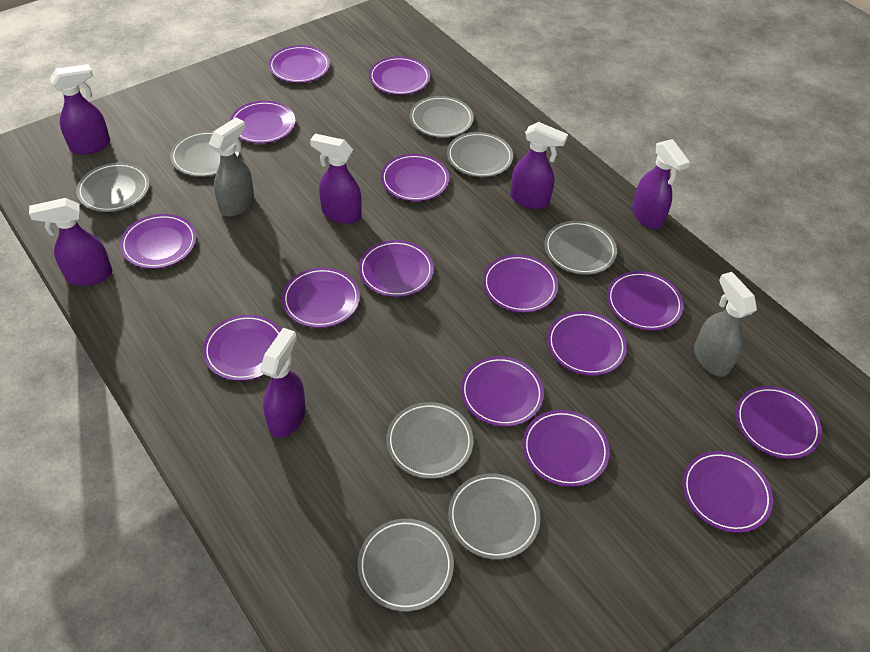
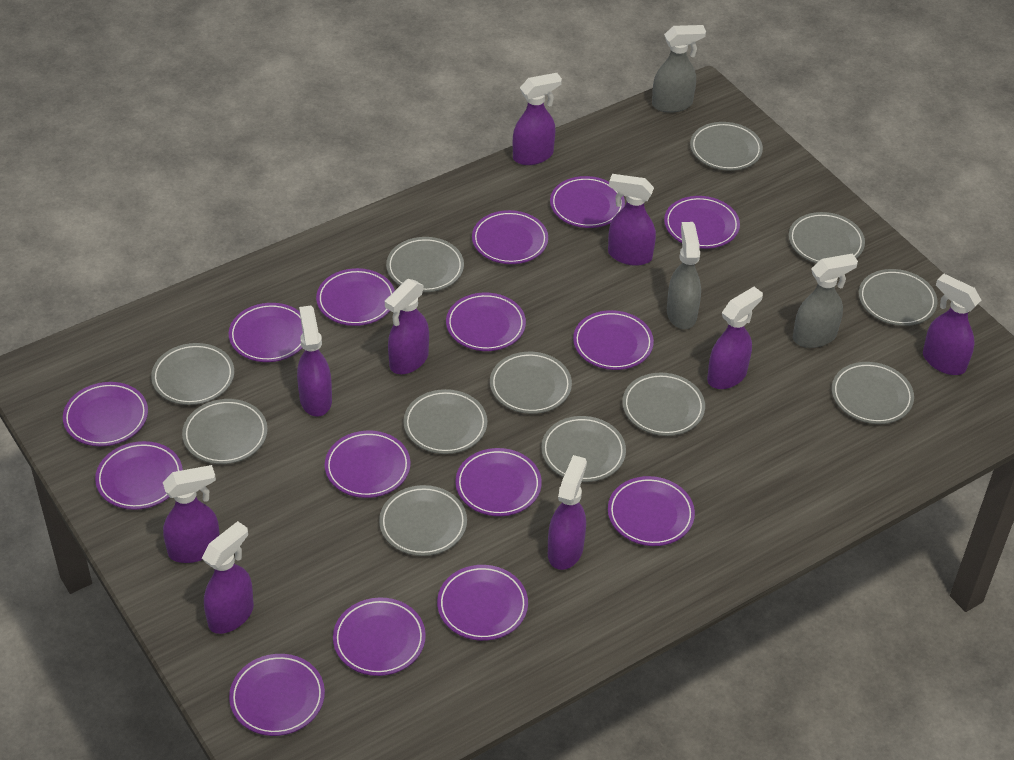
grey plate: 8 -> 12
grey spray bottle: 2 -> 3
purple spray bottle: 6 -> 9

